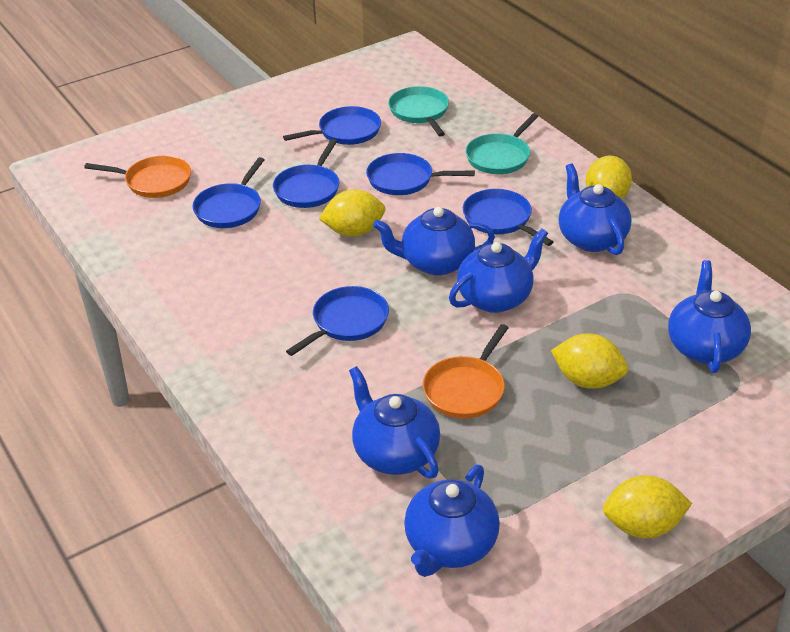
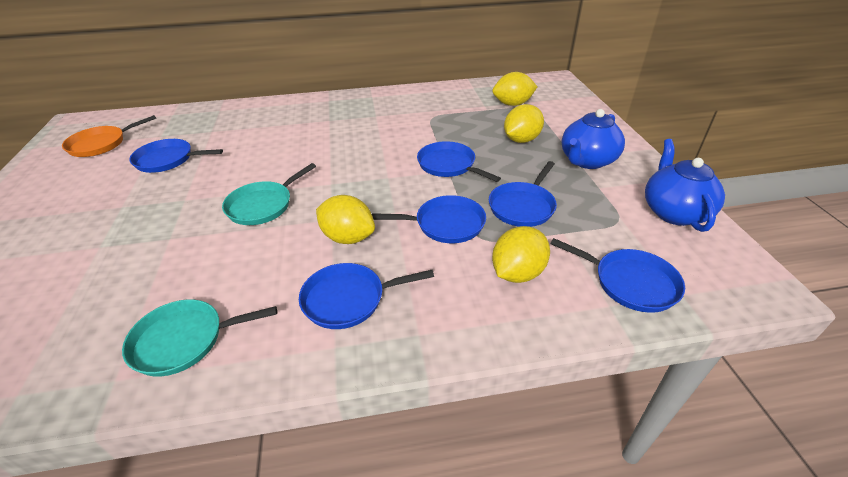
blue teapot: 6 -> 2
orange pan: 2 -> 1

